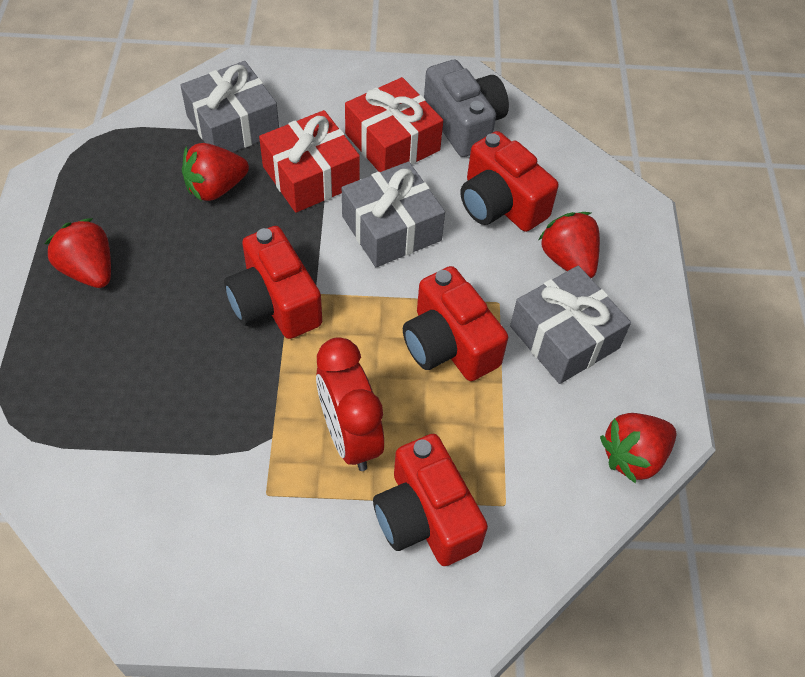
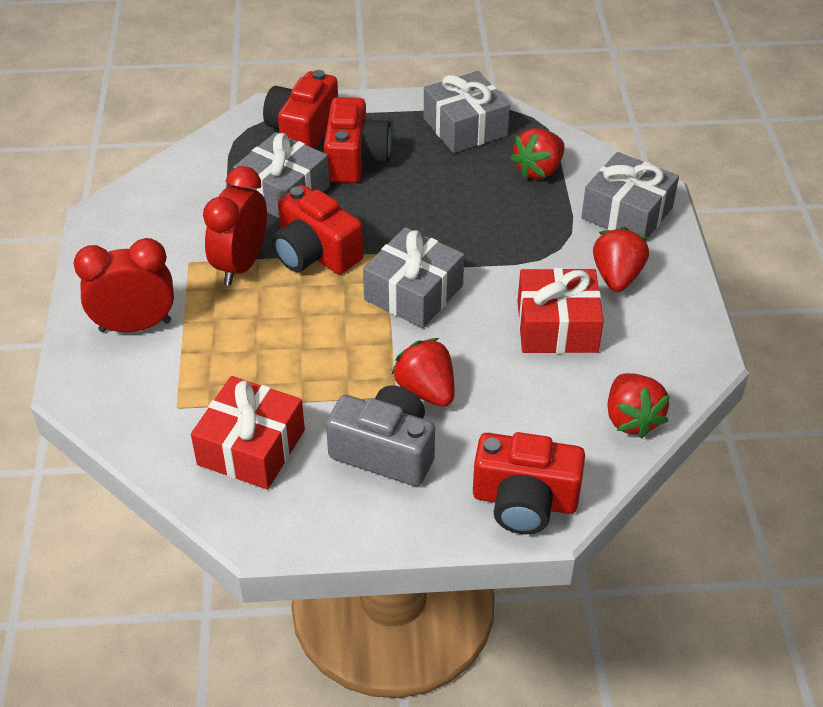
grey gift: 3 -> 4
red clock: 1 -> 2

